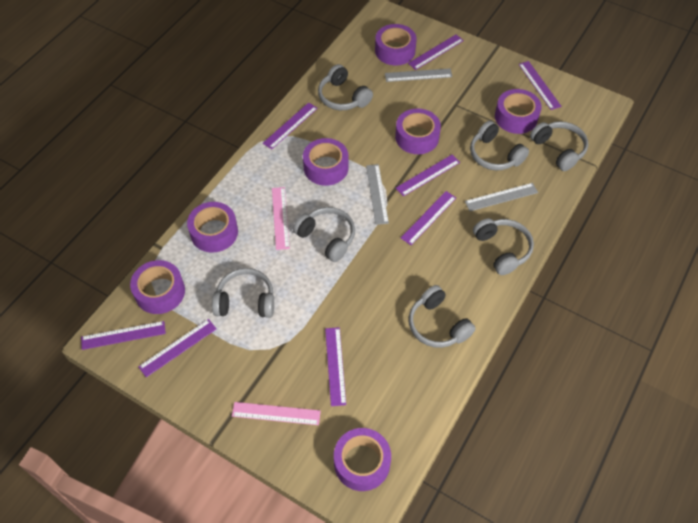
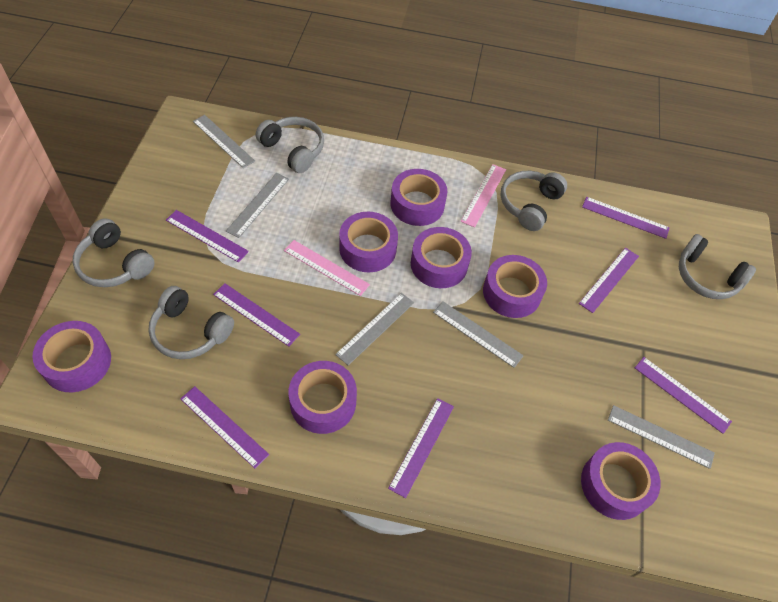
grey headphones: 7 -> 5
grey ruler: 3 -> 5
purple ruler: 8 -> 7

